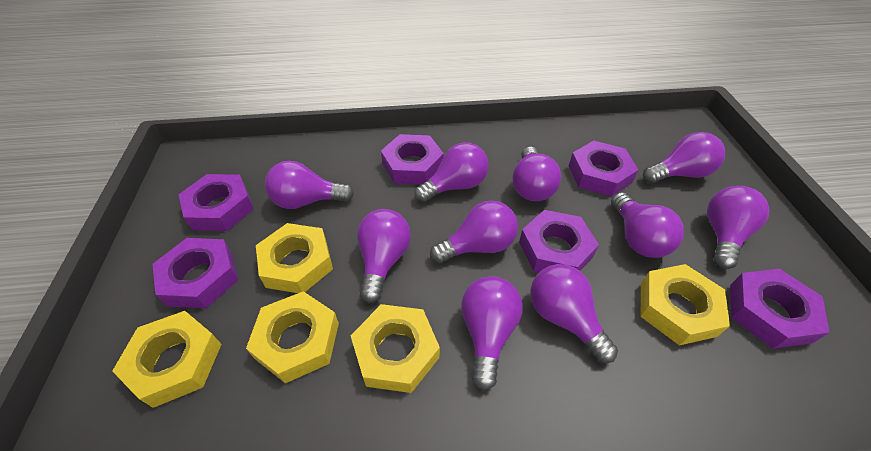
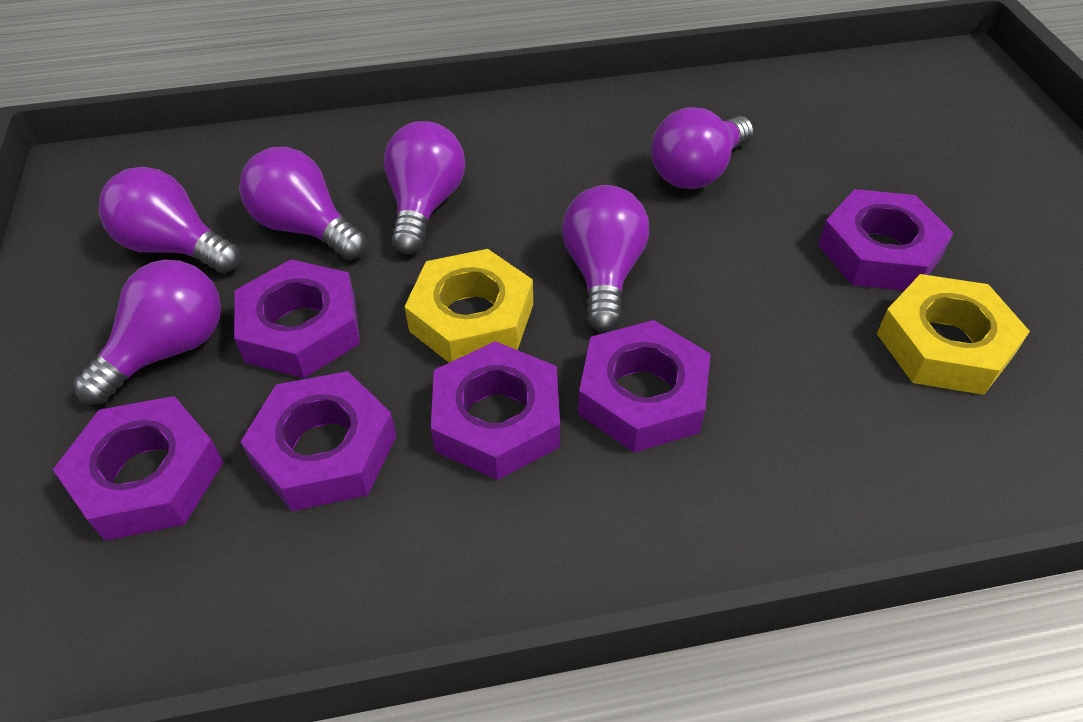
purple light bulb: 10 -> 6
yellow nut: 5 -> 2

